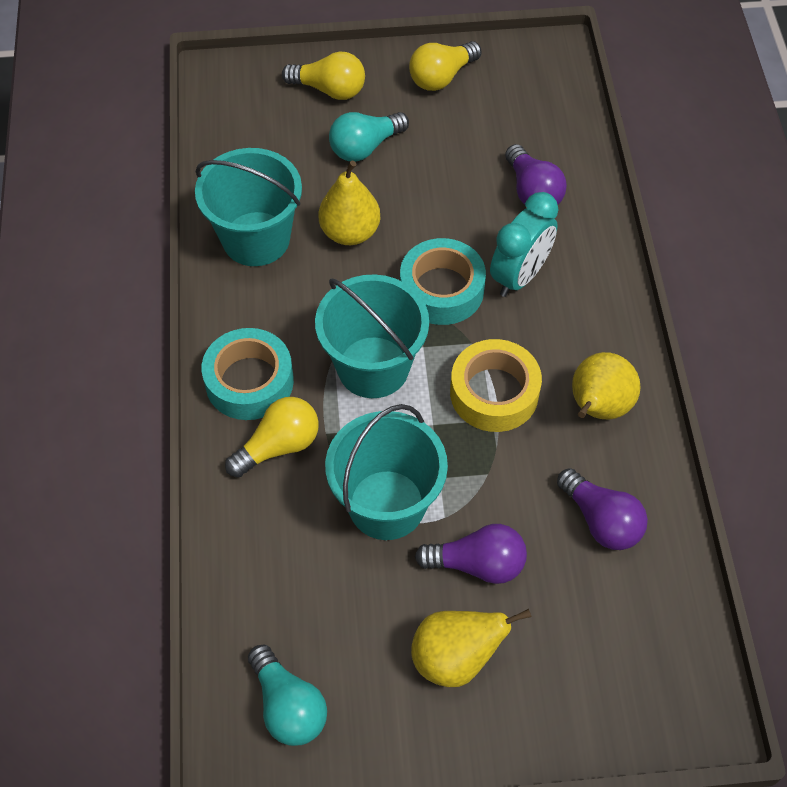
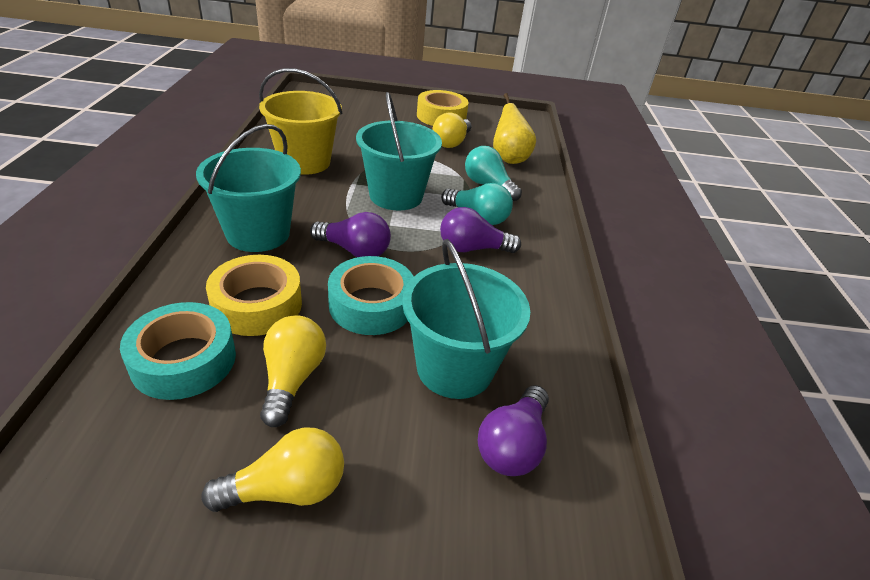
turquoise clock: 1 -> 0
yellow bucket: 0 -> 1
yellow pear: 3 -> 1
yellow tape: 1 -> 2

